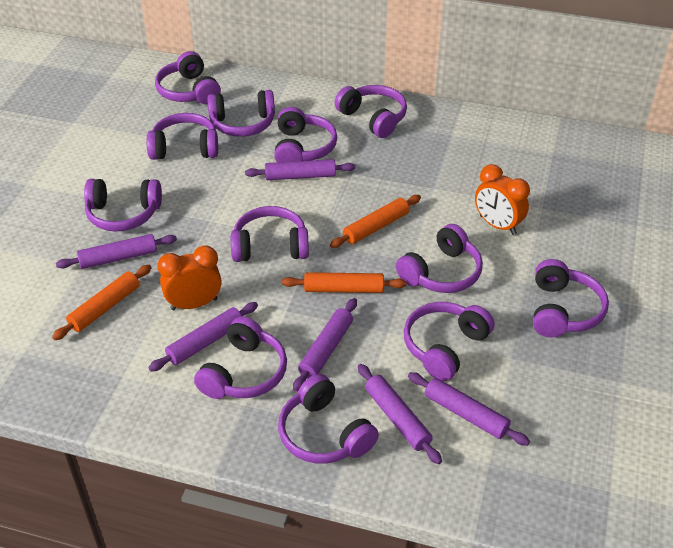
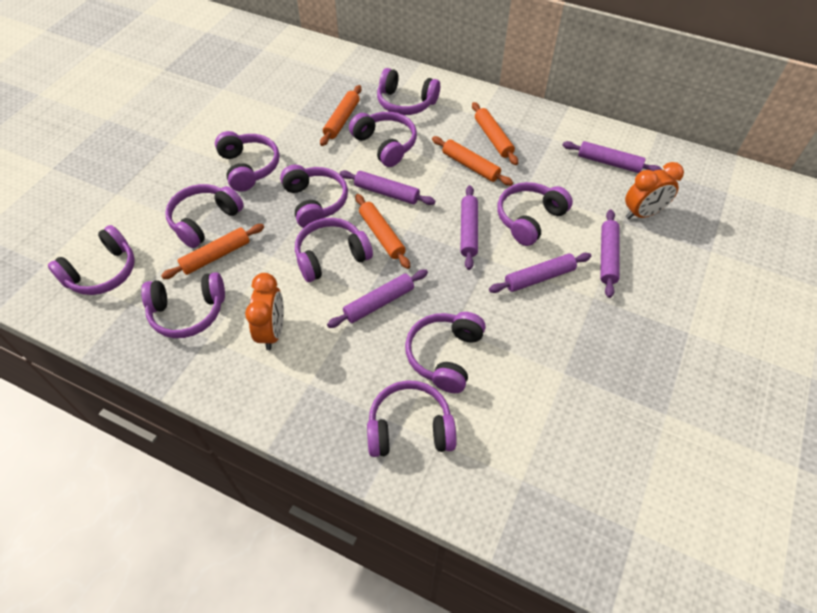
orange rolling pin: 3 -> 5
purple headphones: 12 -> 11

